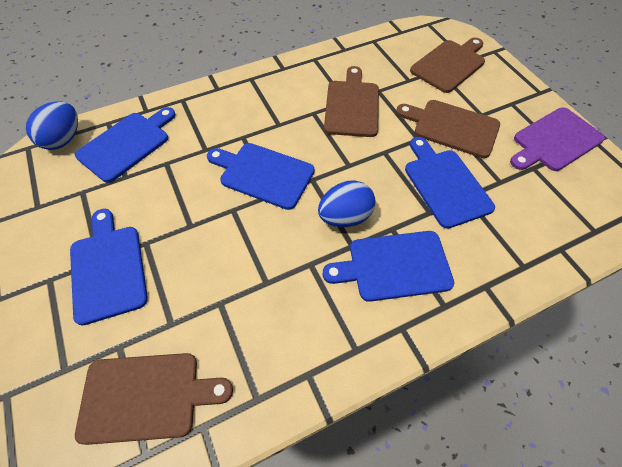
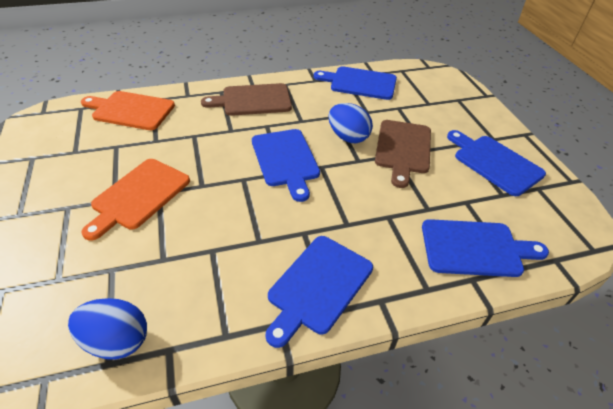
brown cutting board: 4 -> 2
orange cutting board: 0 -> 2
purple cutting board: 1 -> 0

